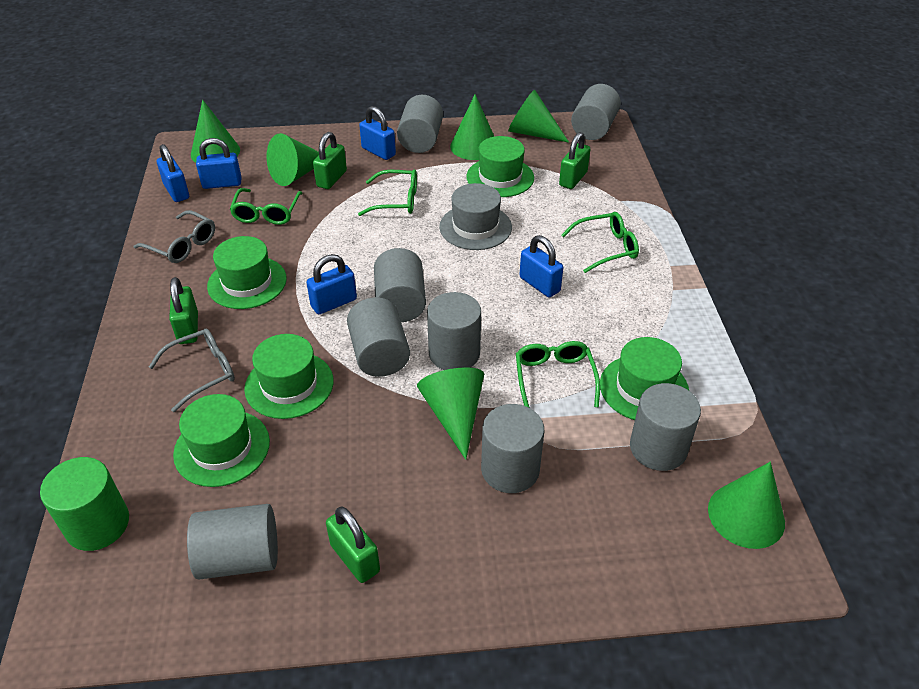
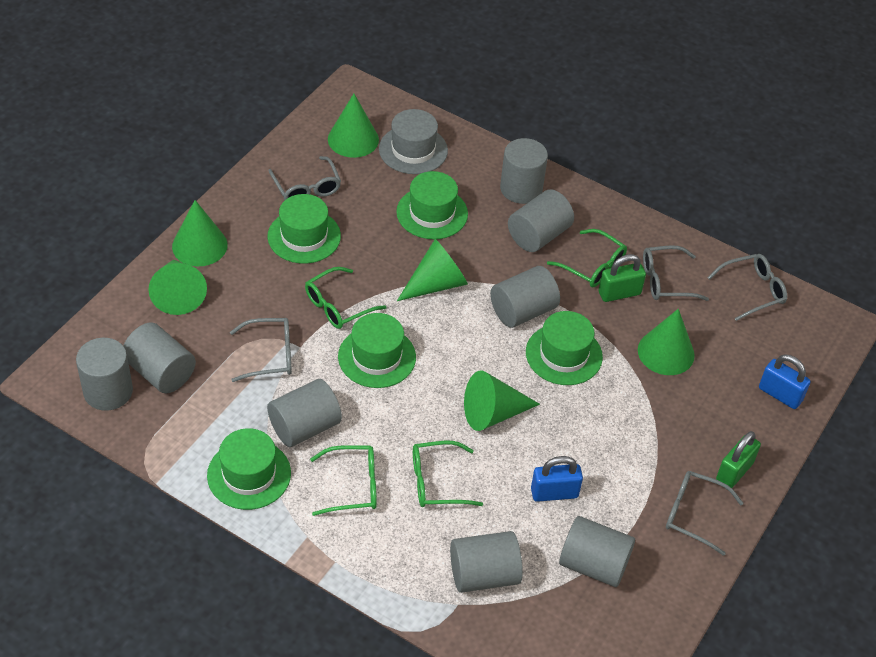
blue padlock: 5 -> 2
green cylinder: 1 -> 0
green padlock: 4 -> 2
grey glasses: 2 -> 5

